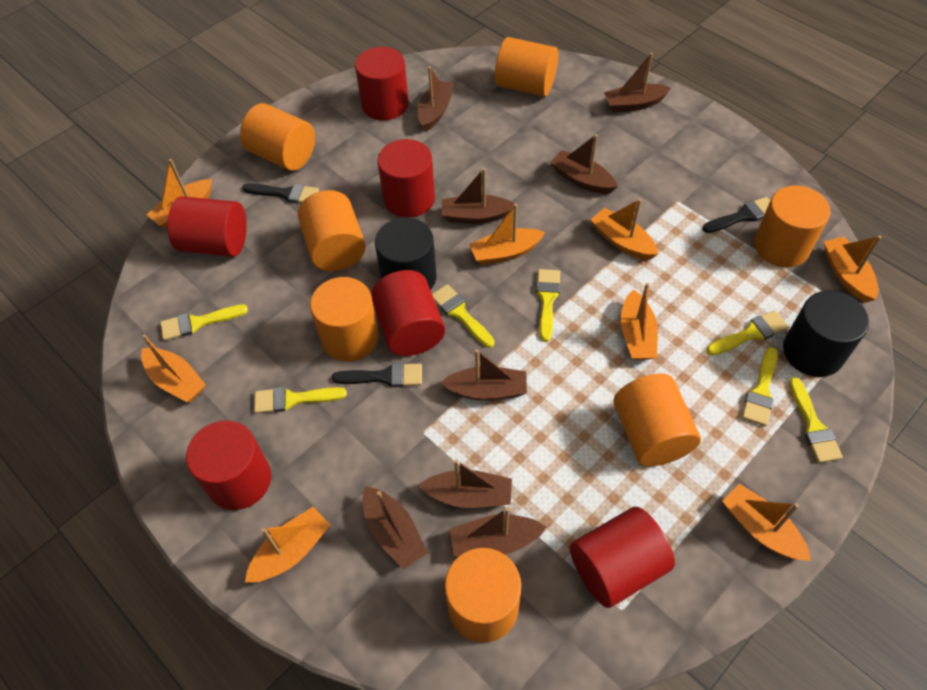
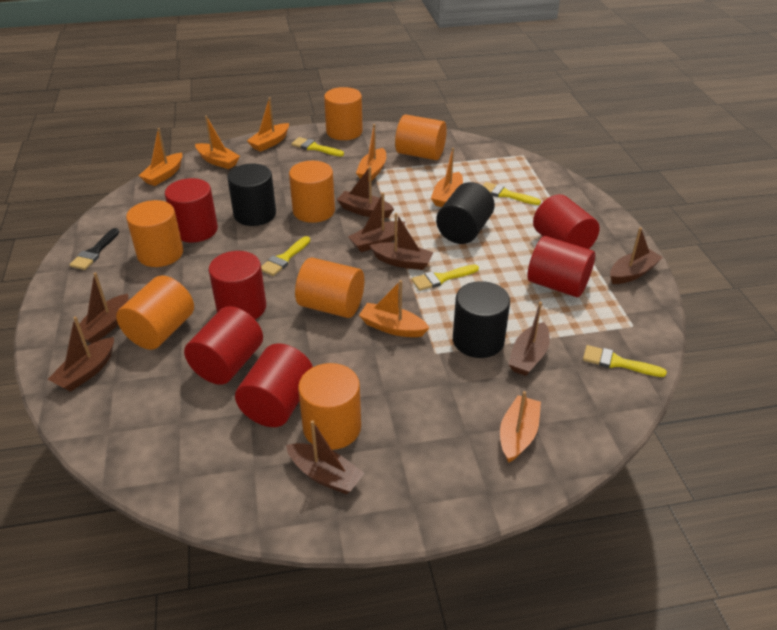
black brush: 3 -> 1
black cylinder: 2 -> 3
orange boat: 8 -> 7
yellow brush: 7 -> 5

